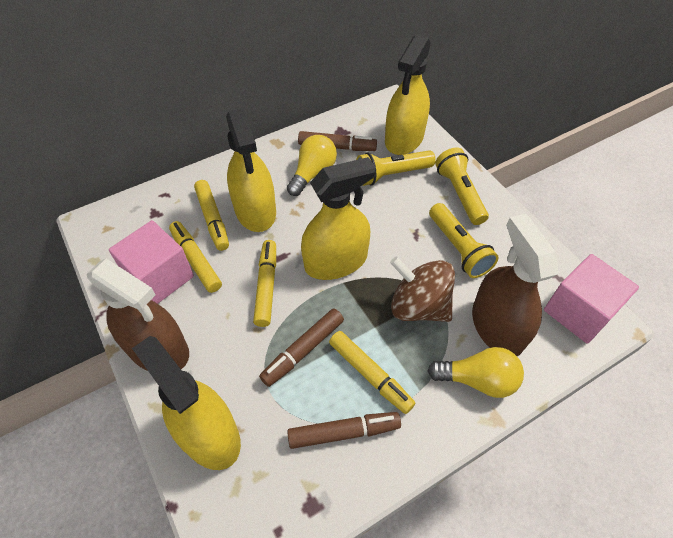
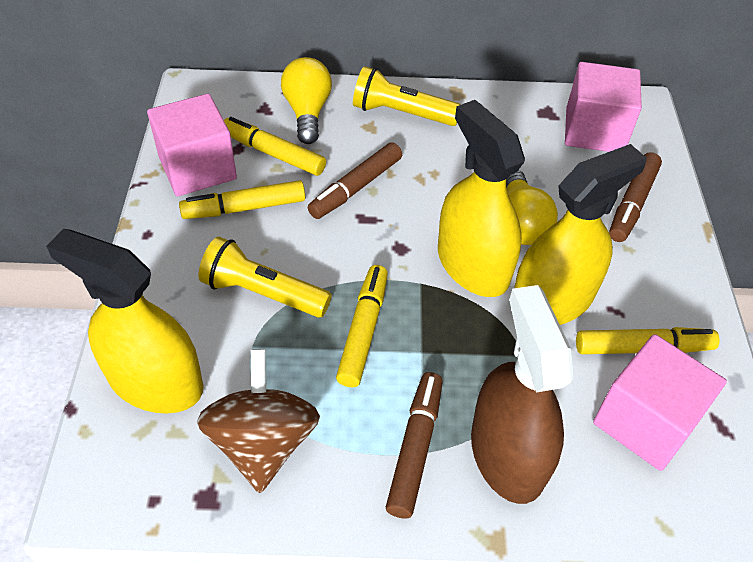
brown spray bottle: 2 -> 1
pink cube: 2 -> 3
yellow flashlight: 3 -> 2
yellow spray bottle: 4 -> 3

